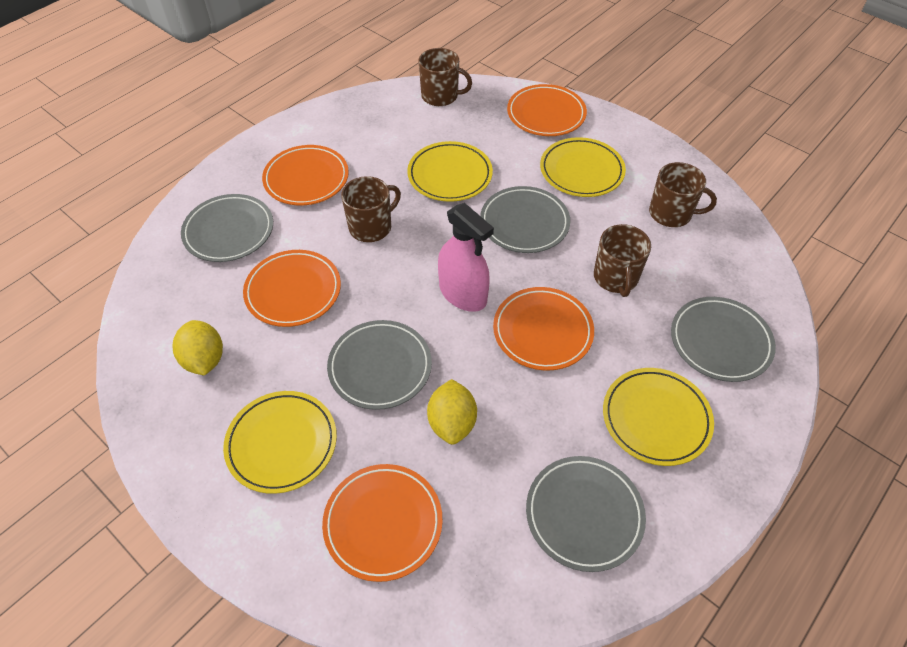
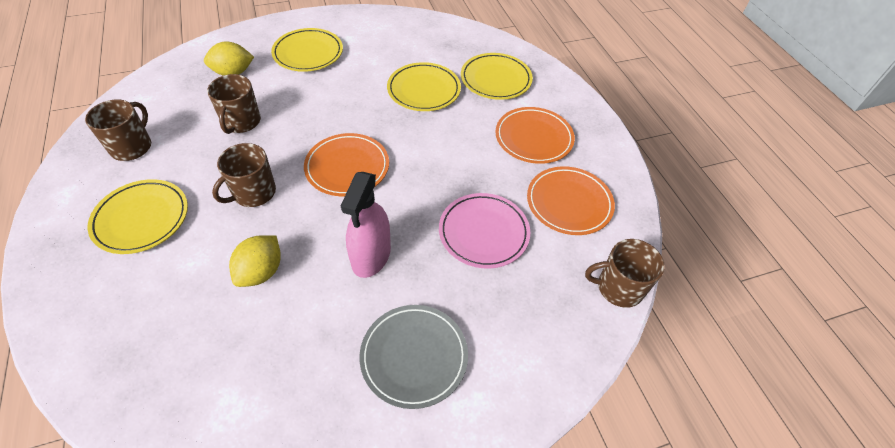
grey plate: 5 -> 1
orange plate: 5 -> 3
pink plate: 0 -> 1

